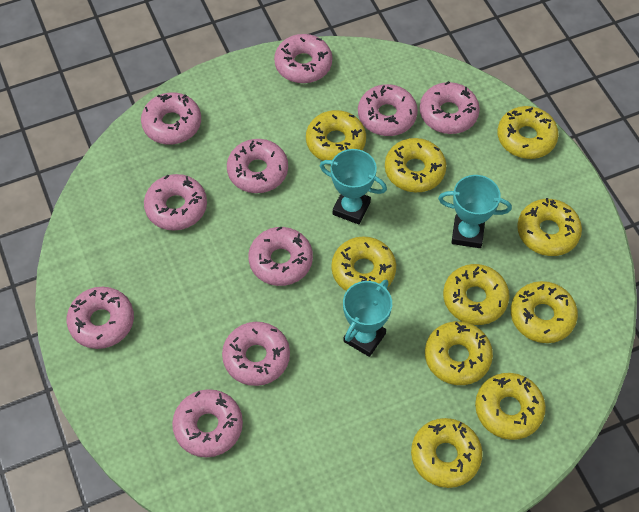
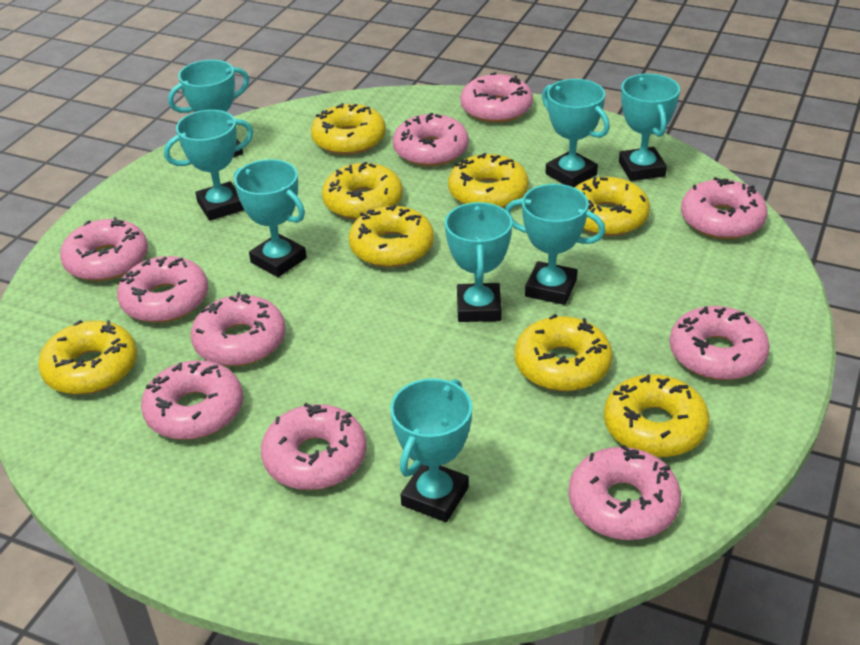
turquoise trophy: 3 -> 8
yellow donut: 10 -> 8

